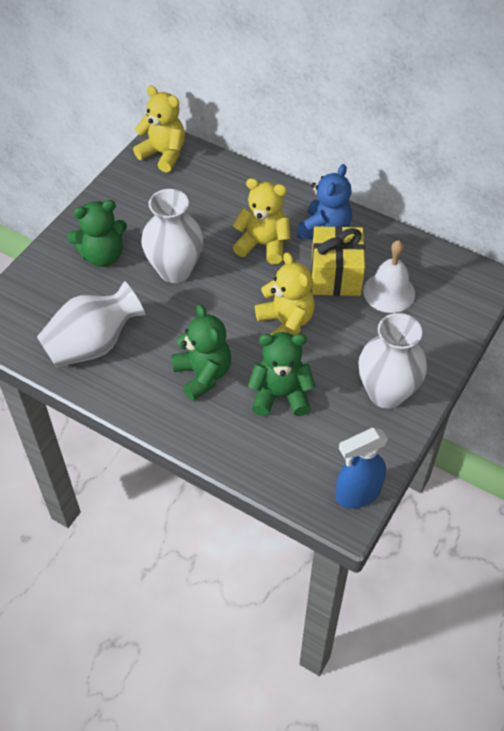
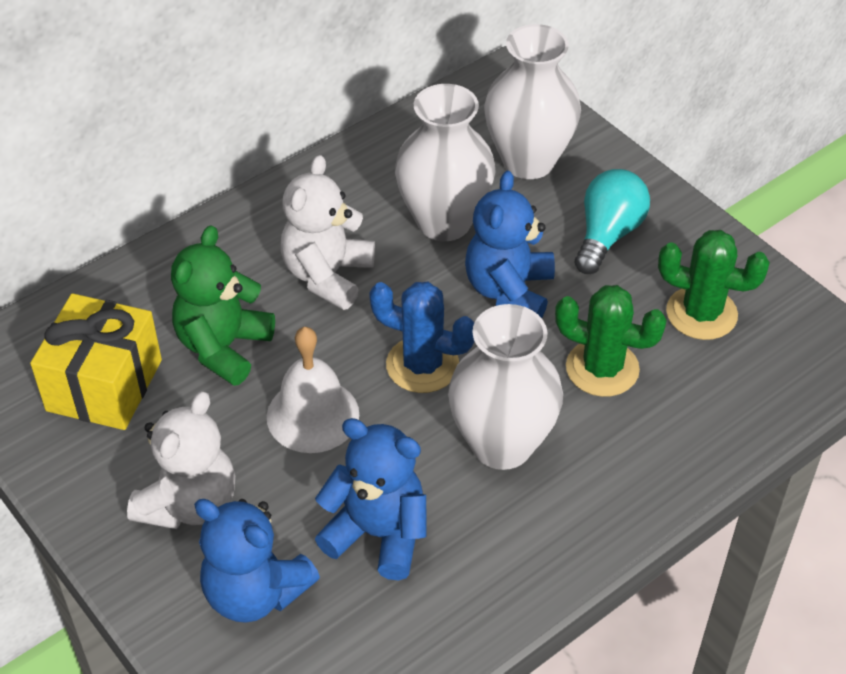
blue cactus: 0 -> 1
blue spray bottle: 1 -> 0
blue teddy bear: 1 -> 3
green cactus: 0 -> 2
green teddy bear: 3 -> 1
turquoise light bulb: 0 -> 1
white teddy bear: 0 -> 2
yellow teddy bear: 3 -> 0

